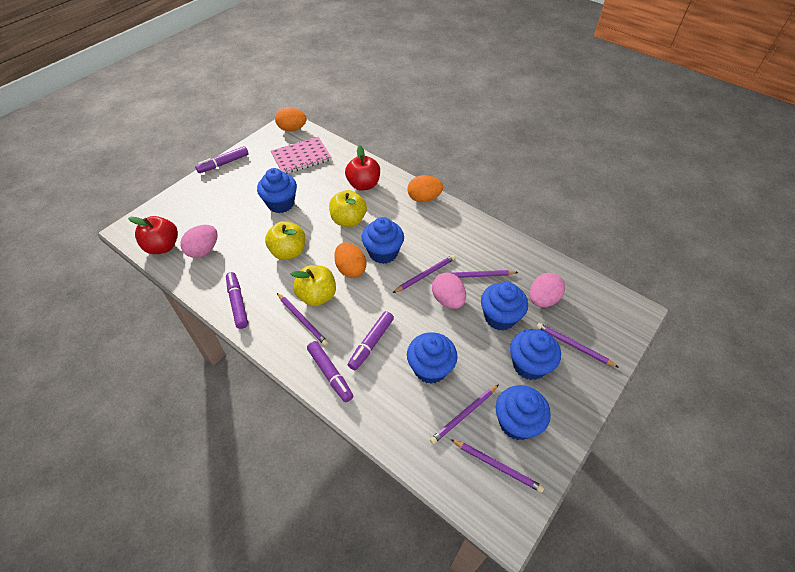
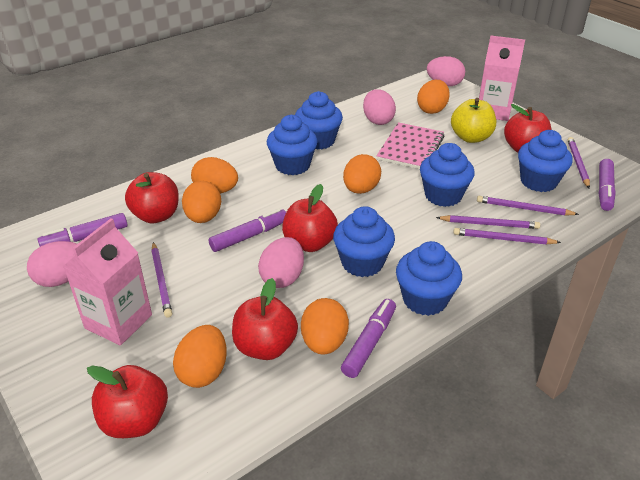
orange egg: 3 -> 6
pink carton: 0 -> 2
pink egg: 3 -> 4
purple pencil: 6 -> 5
red apple: 2 -> 5
yellow apple: 3 -> 1

